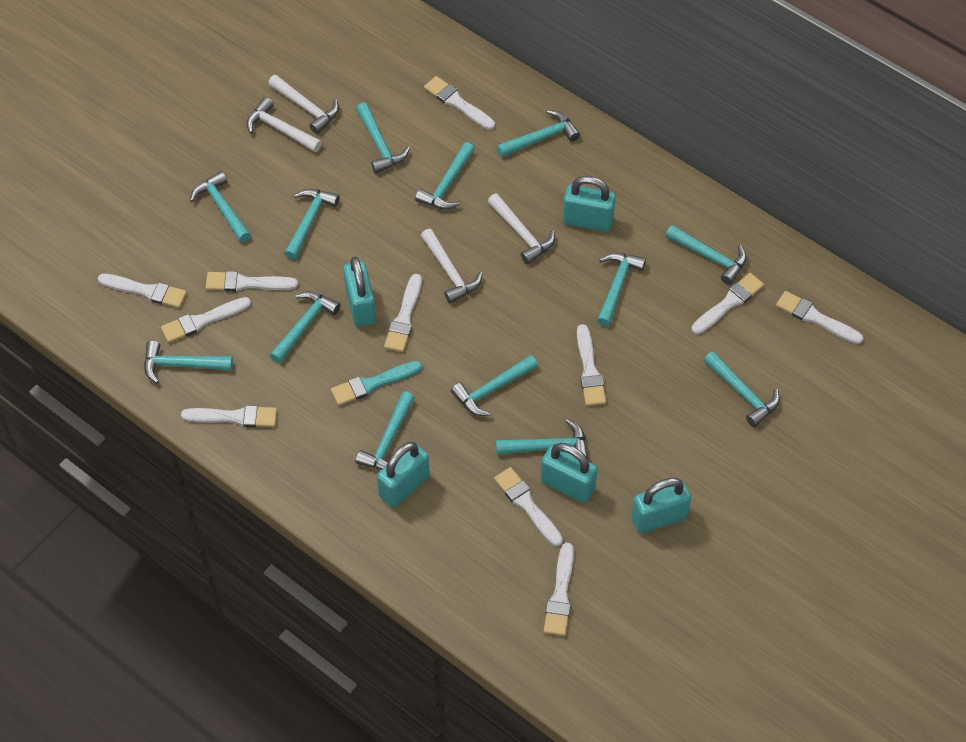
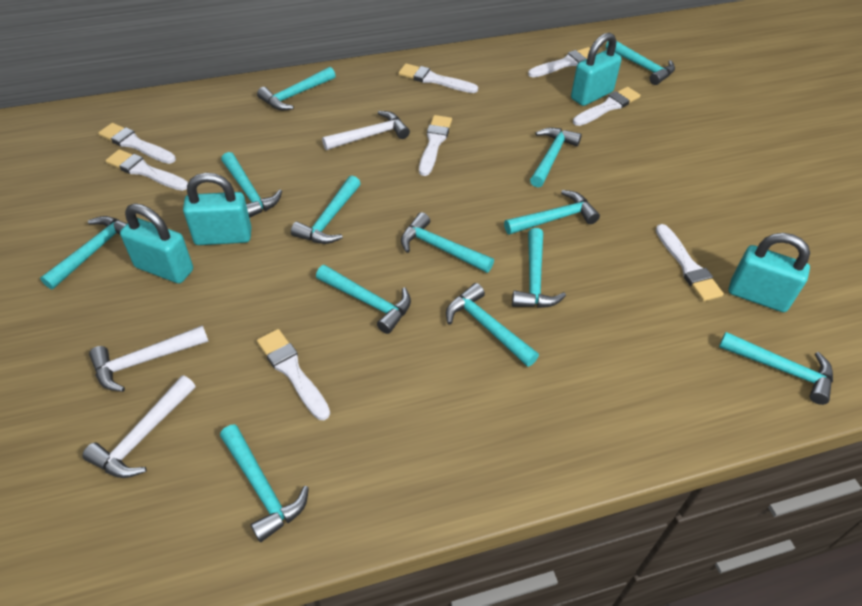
turquoise brush: 1 -> 0
turquoise padlock: 5 -> 4
white brush: 11 -> 8
white hammer: 4 -> 3

